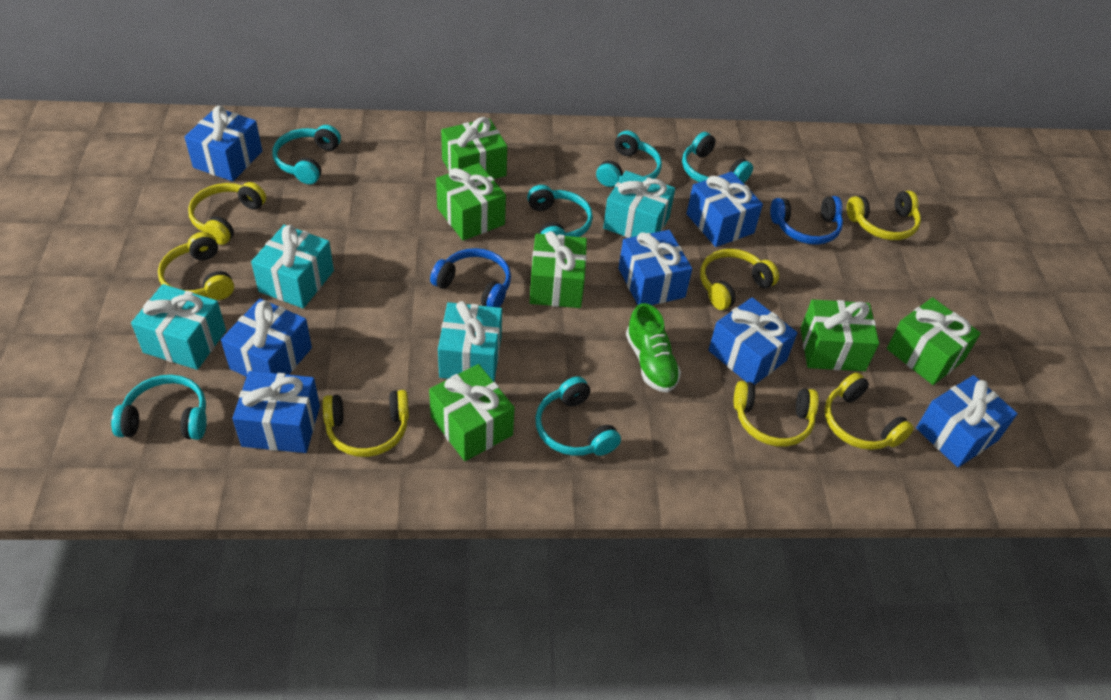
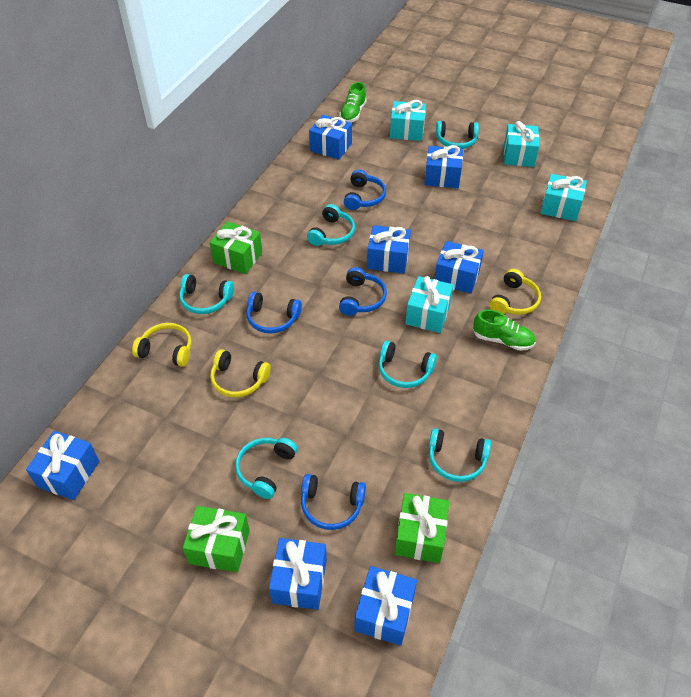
blue headphones: 2 -> 4
green gift: 6 -> 3
green shoe: 1 -> 2
yellow headphones: 7 -> 3

